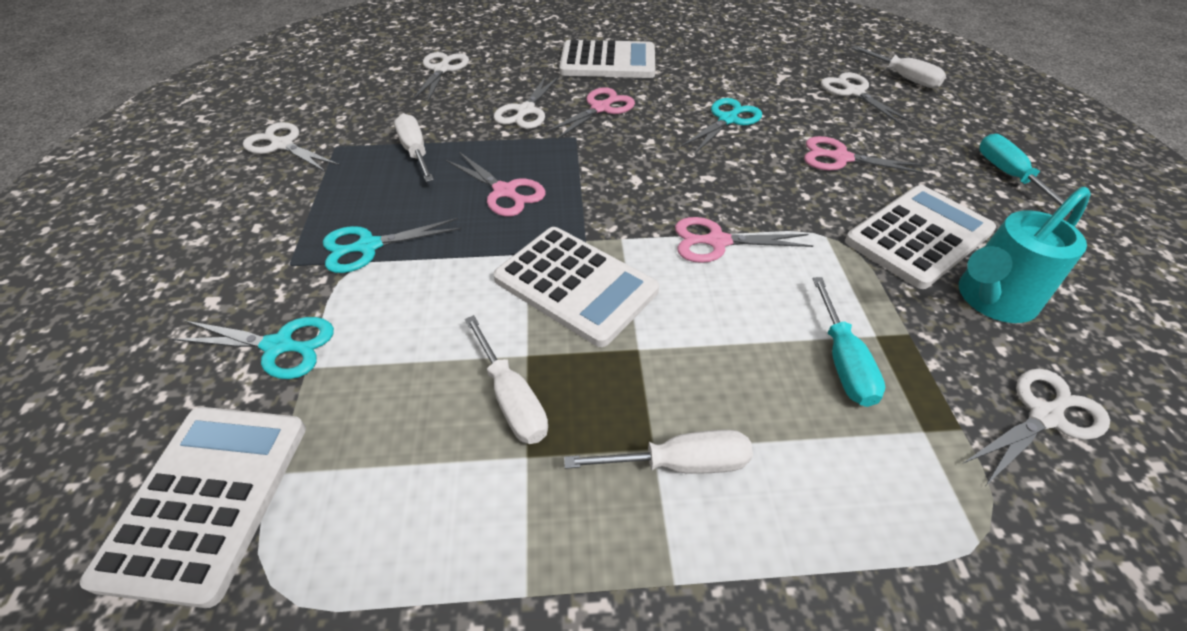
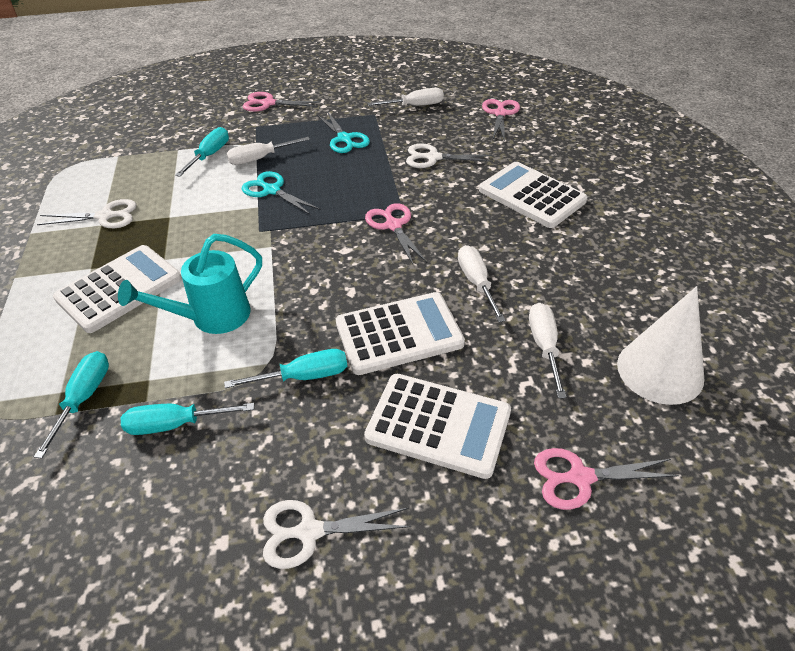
turquoise scissors: 3 -> 2
turquoise screwdriver: 2 -> 4
white cone: 0 -> 1
white scissors: 5 -> 3

